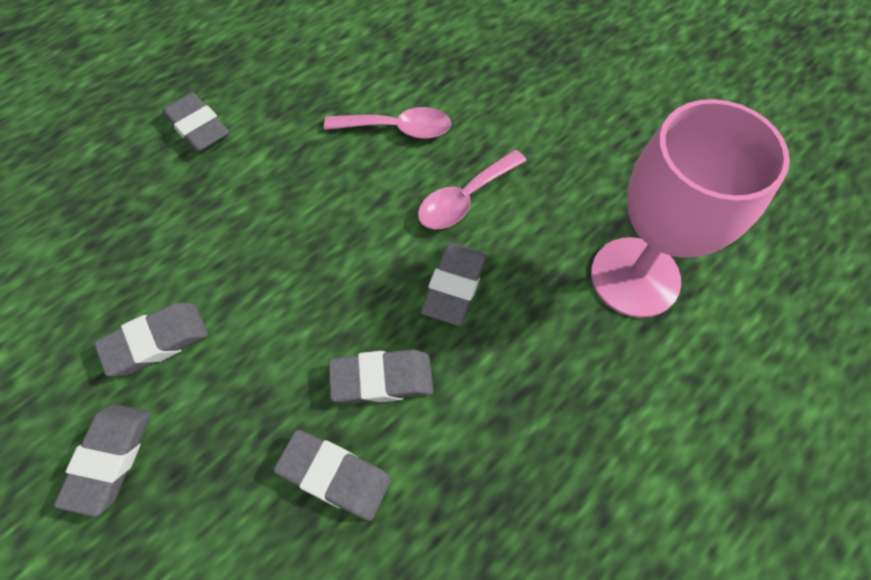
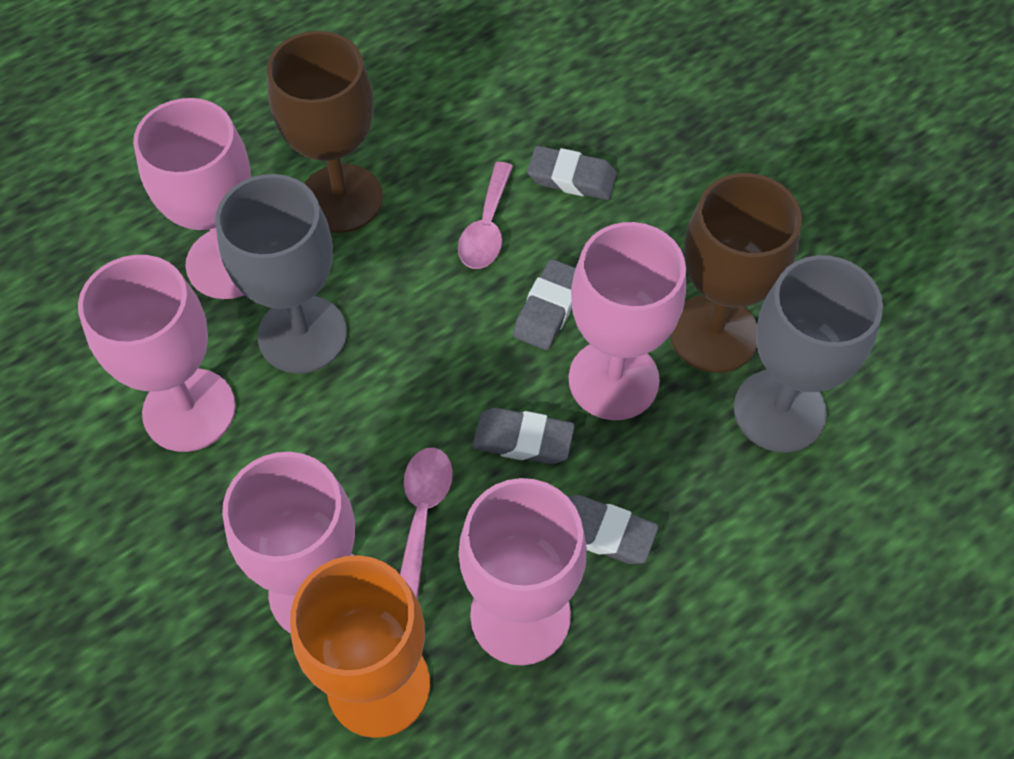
brown goblet: 0 -> 2
grey eraser: 6 -> 4
grey goblet: 0 -> 2
orange goblet: 0 -> 1
pink goblet: 1 -> 5

